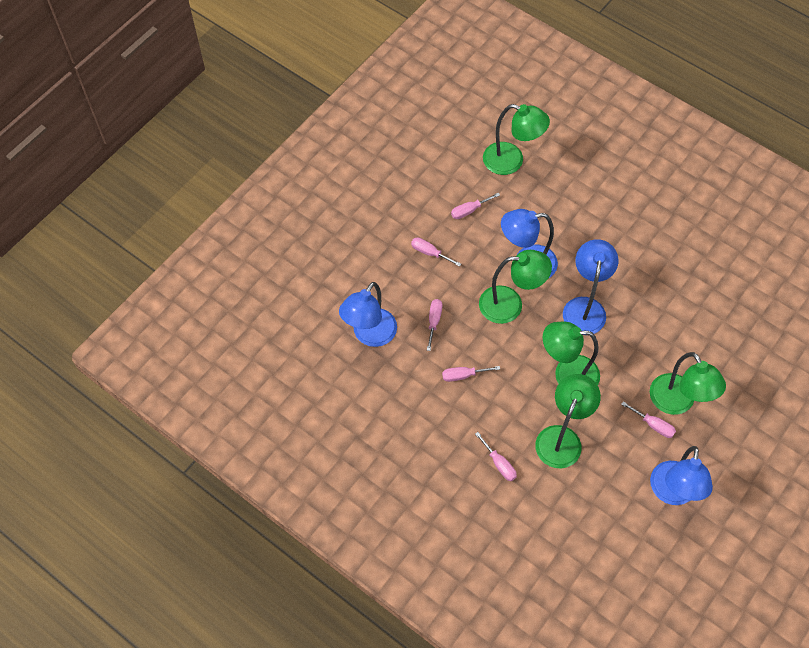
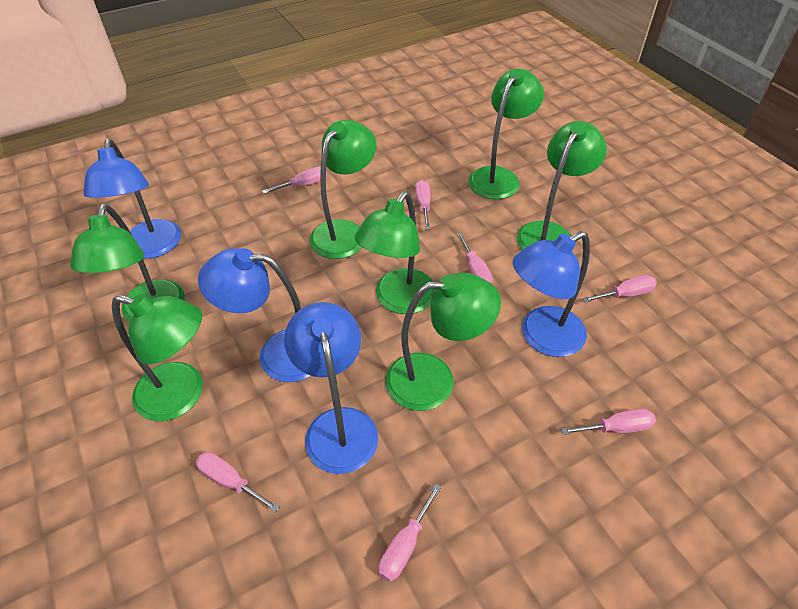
green lamp: 5 -> 7
pink screwdriver: 6 -> 7

